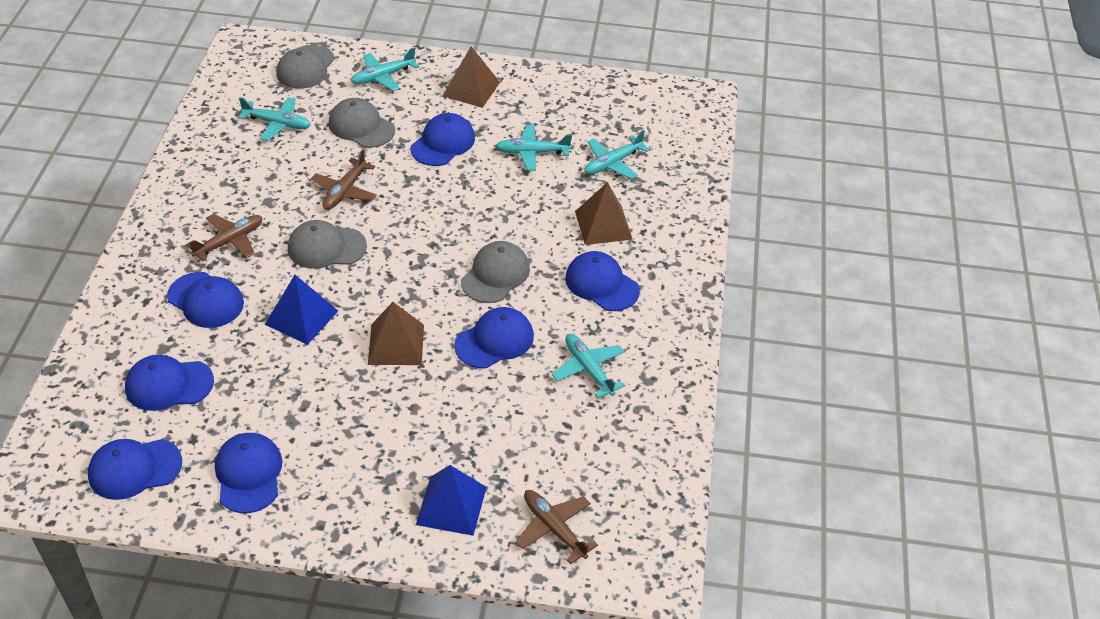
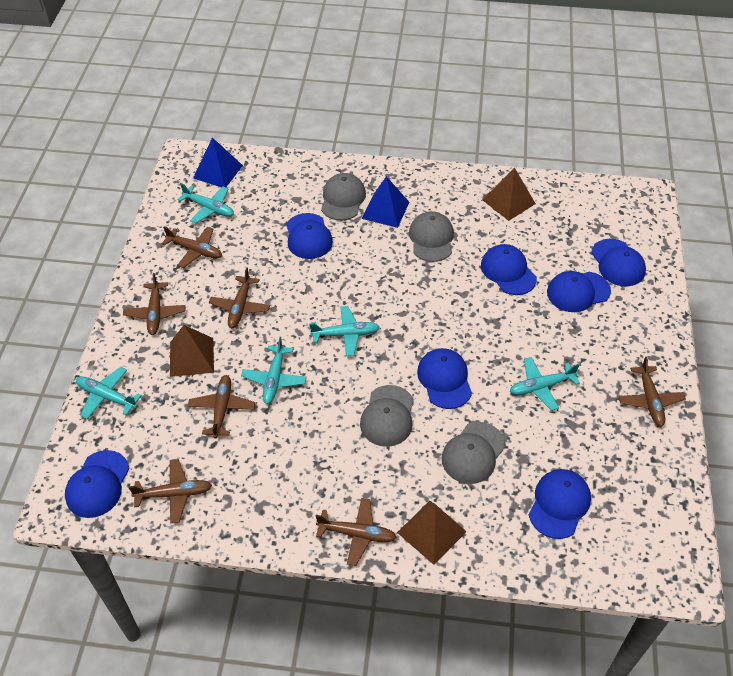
brown plane: 3 -> 7

